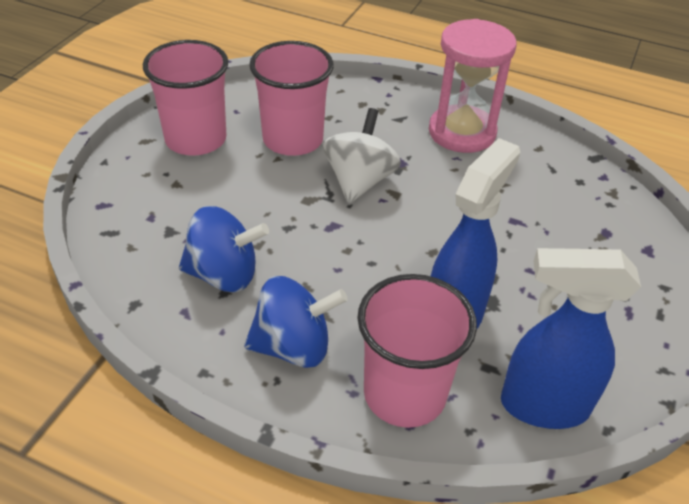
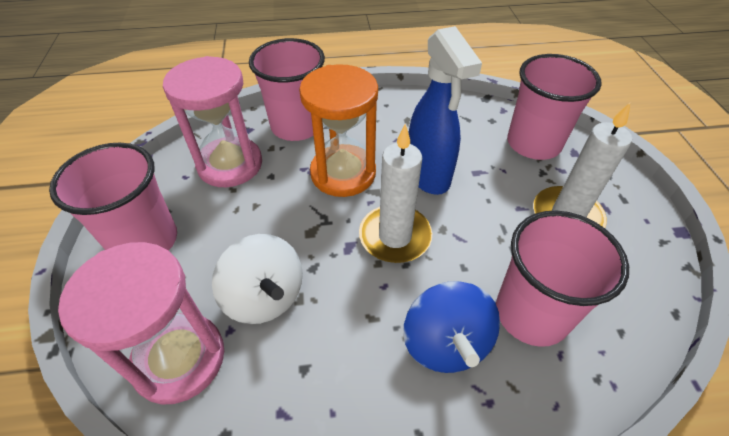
blue spinning top: 2 -> 1
blue spray bottle: 2 -> 1
orange hourglass: 0 -> 1
pink cup: 3 -> 4
pink hourglass: 1 -> 2
white candle: 0 -> 2

